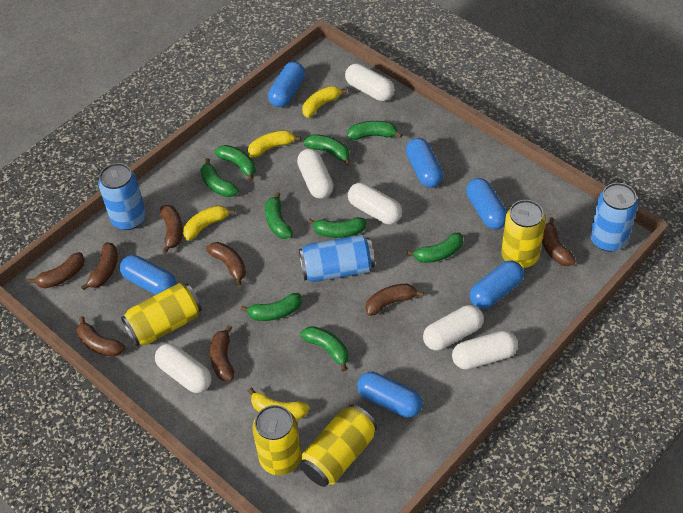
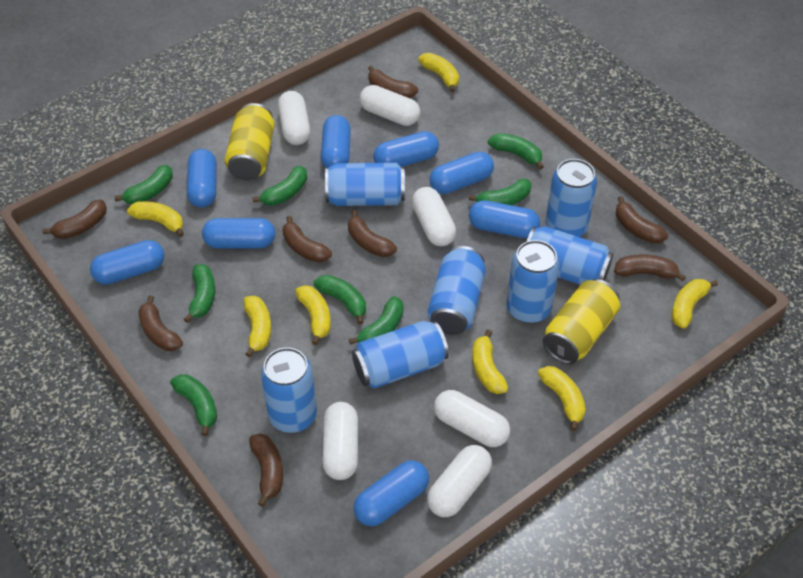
blue can: 3 -> 7
blue capsule: 6 -> 8
green banana: 9 -> 8
yellow banana: 4 -> 7
yellow can: 4 -> 2

